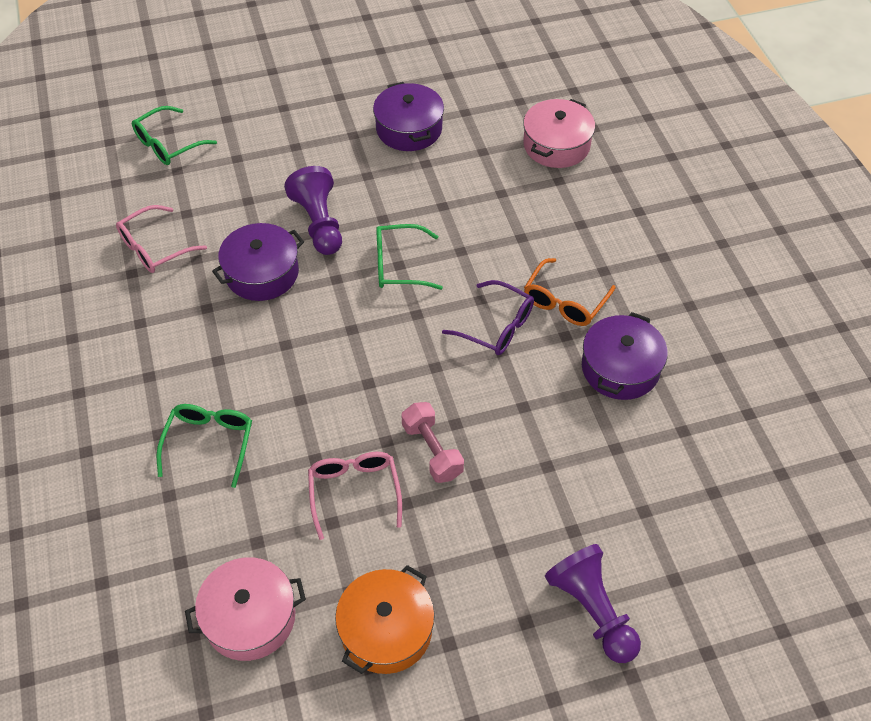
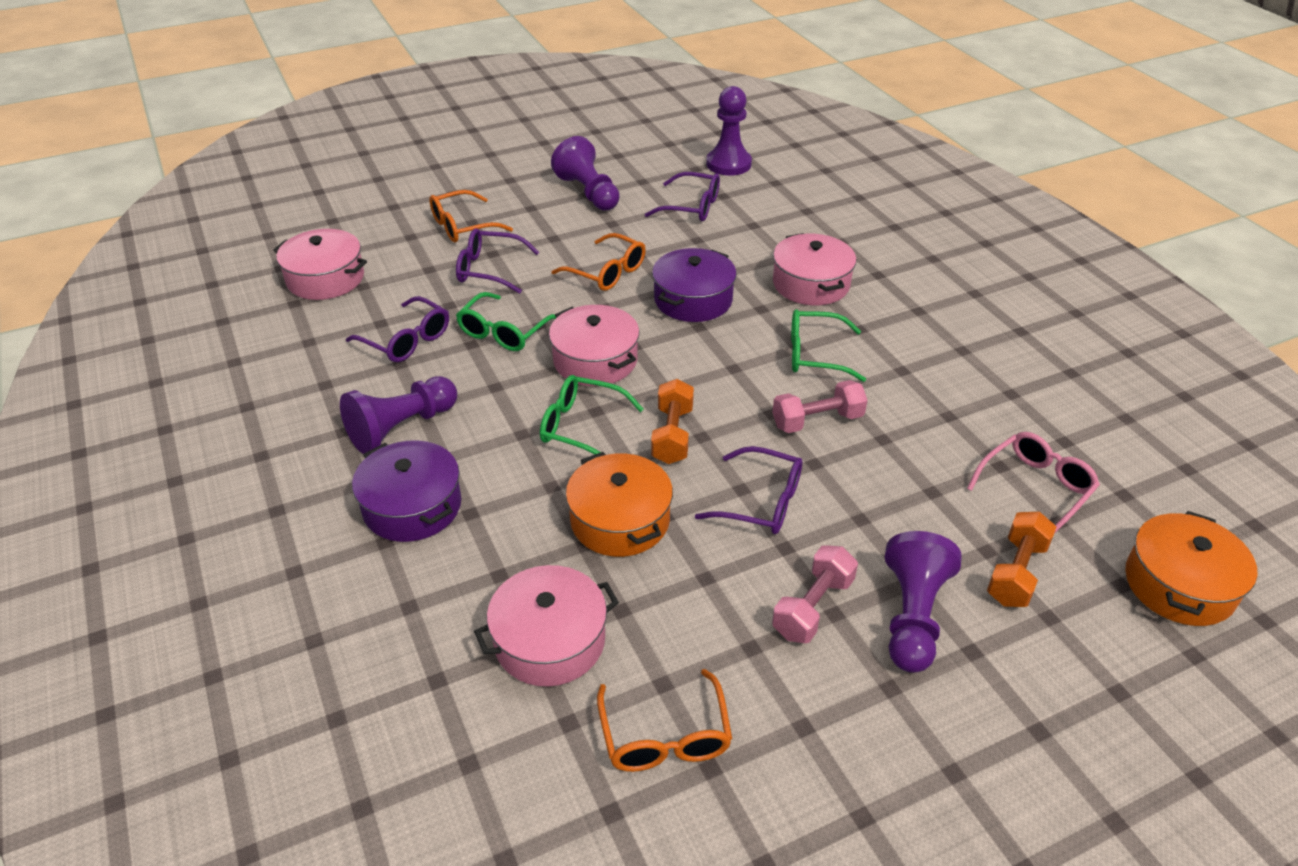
orange dumbbell: 0 -> 2
orange glasses: 1 -> 3
orange pot: 1 -> 2
pink dumbbell: 1 -> 2
pink glasses: 2 -> 1
pink pot: 2 -> 4
purple glasses: 1 -> 4
purple pawn: 2 -> 4
purple pot: 3 -> 2

